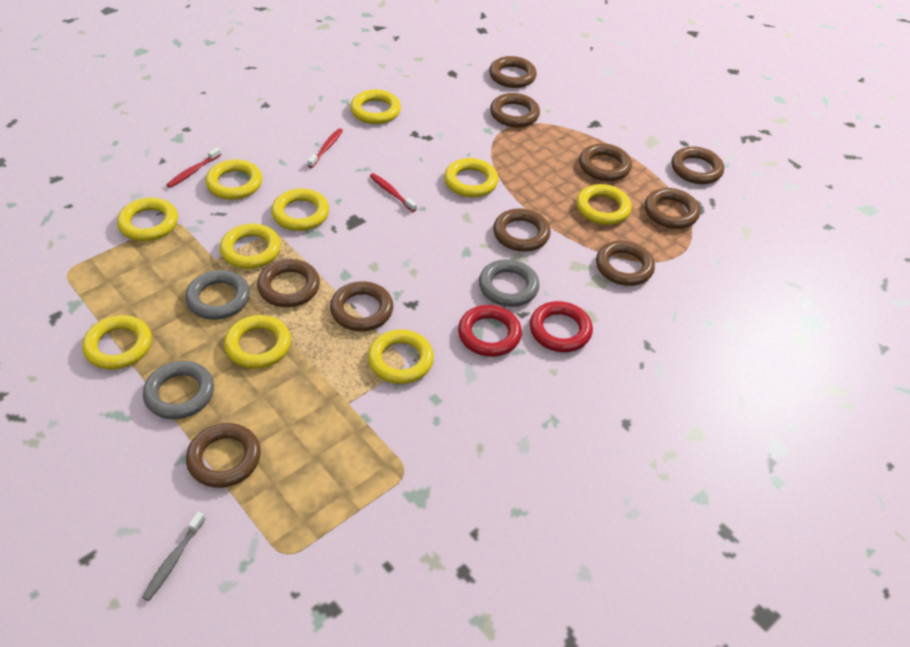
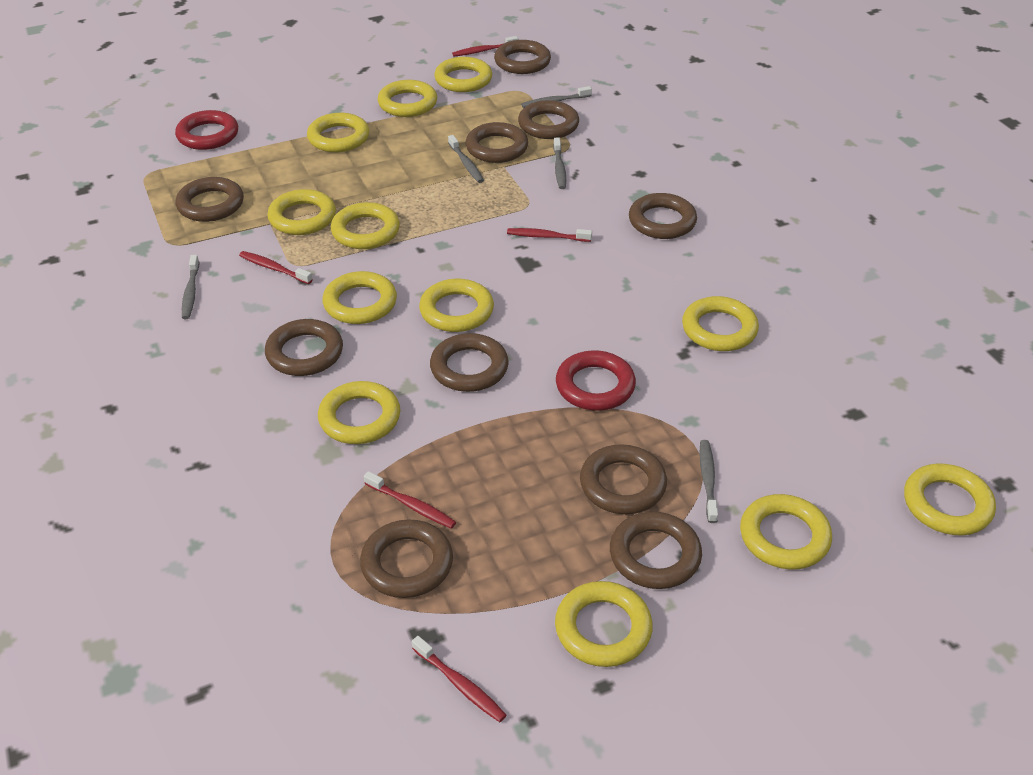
grey ring: 3 -> 0
grey toothbrush: 1 -> 5
red toothbrush: 3 -> 5
yellow ring: 10 -> 12

